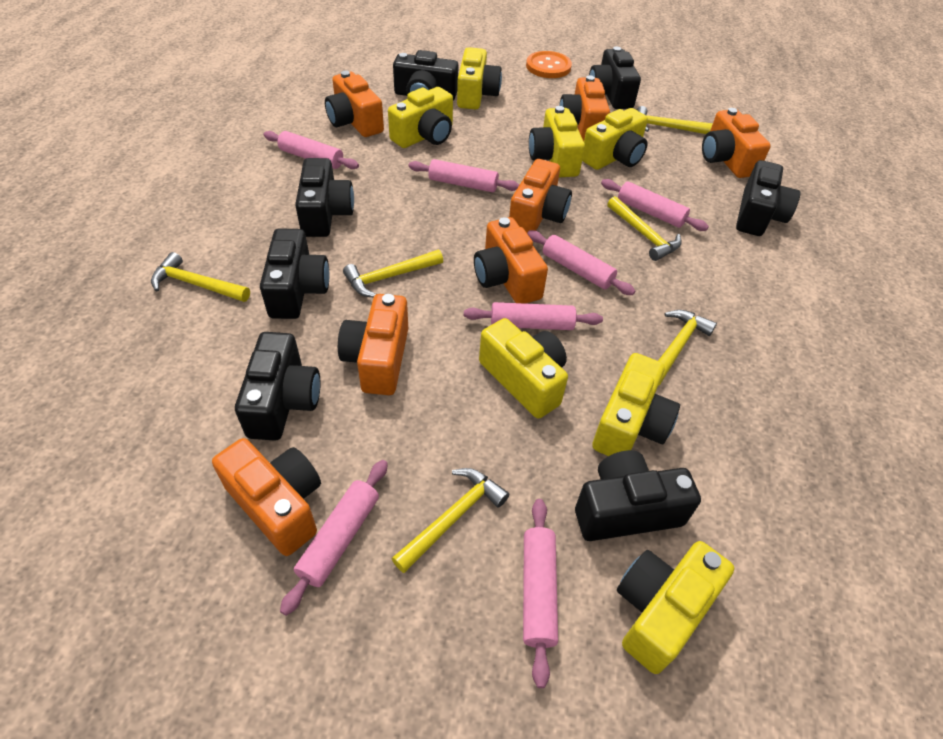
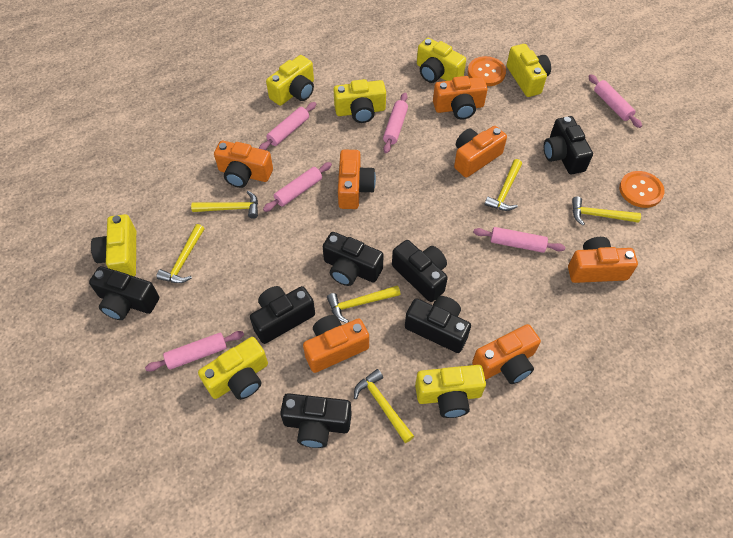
orange button: 1 -> 2
pink rolling pin: 7 -> 6

